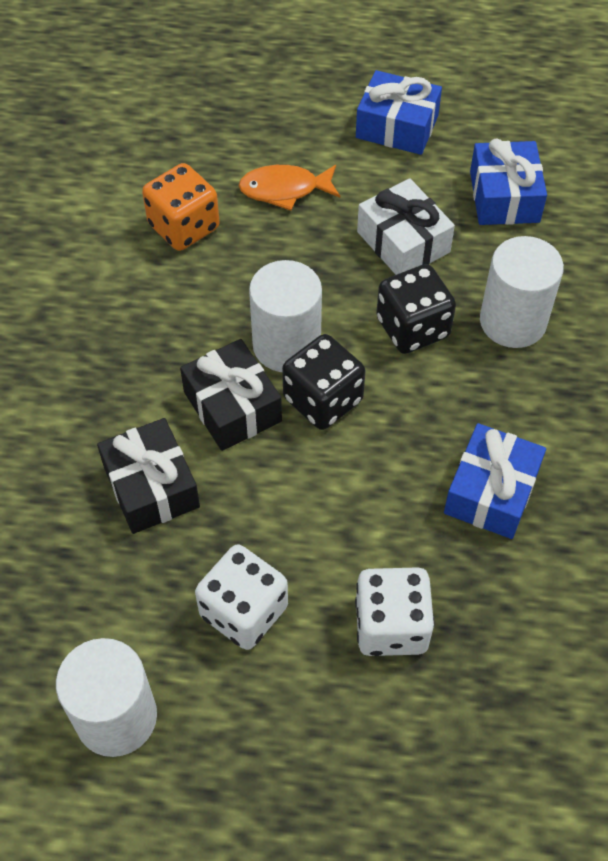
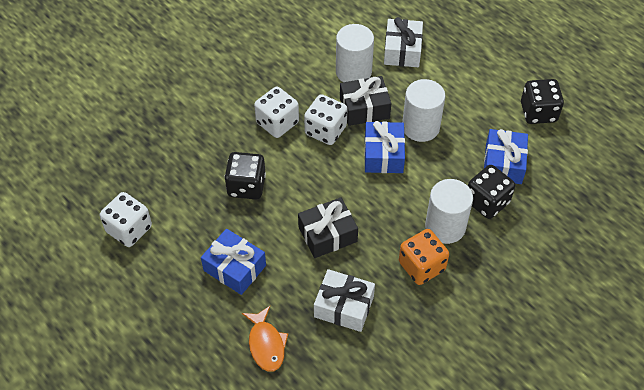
black dice: 2 -> 3
white dice: 2 -> 3
white gift: 1 -> 2

